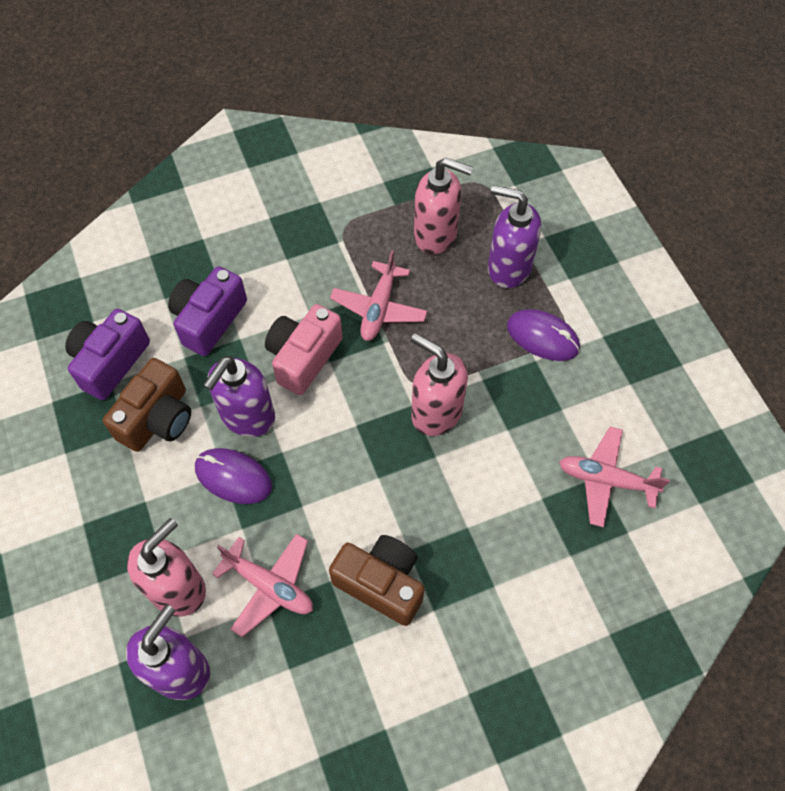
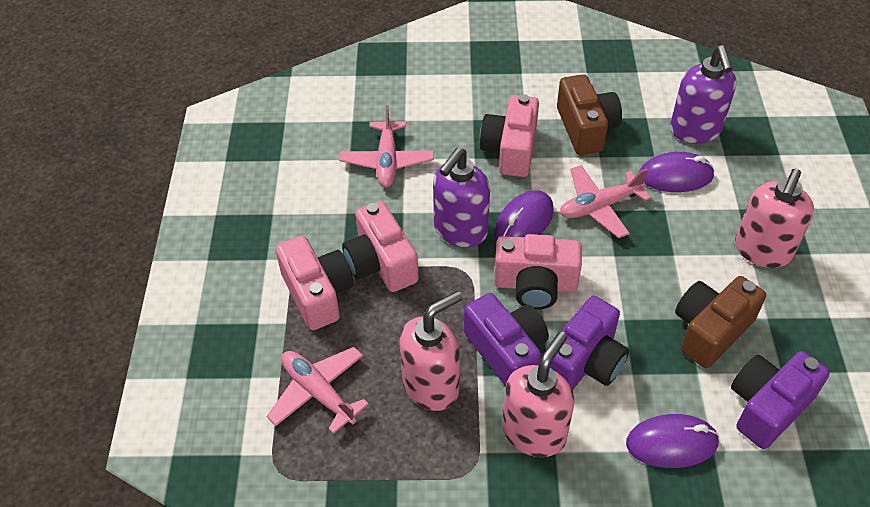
pink camera: 1 -> 4
purple camera: 2 -> 3
purple mouse: 2 -> 3
purple soap dispenser: 3 -> 2

